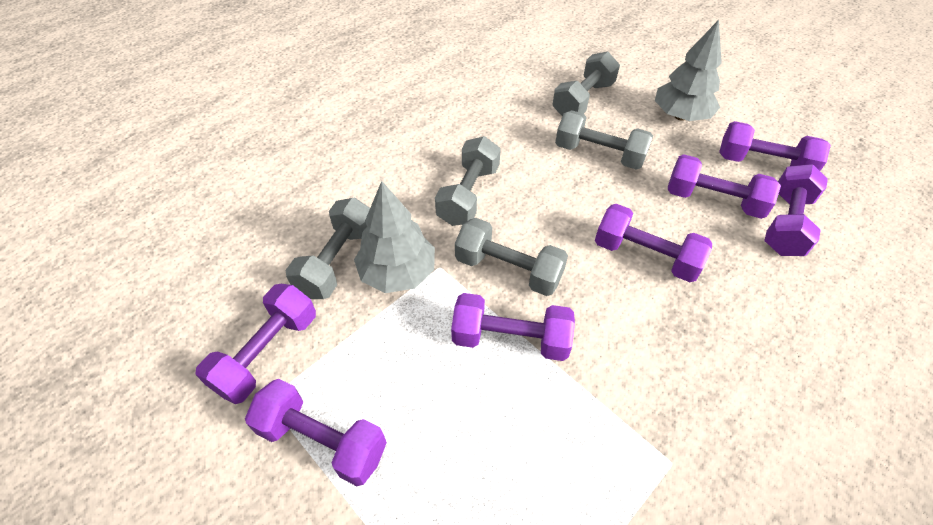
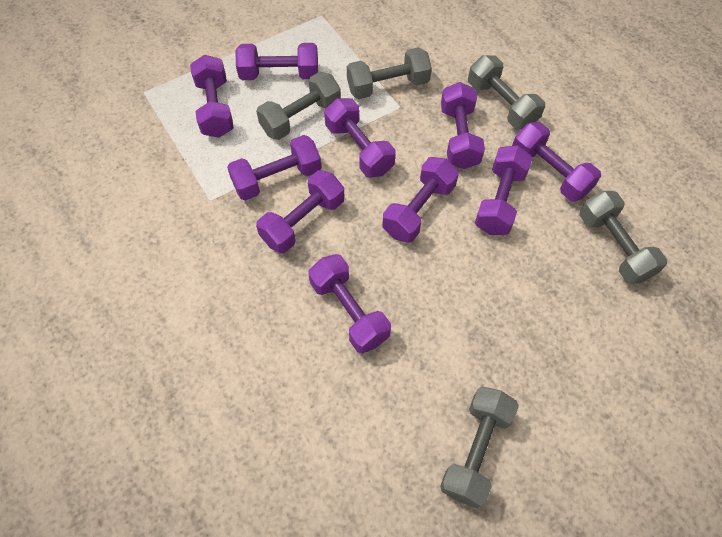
grey tree: 2 -> 0
purple dumbbell: 7 -> 10

